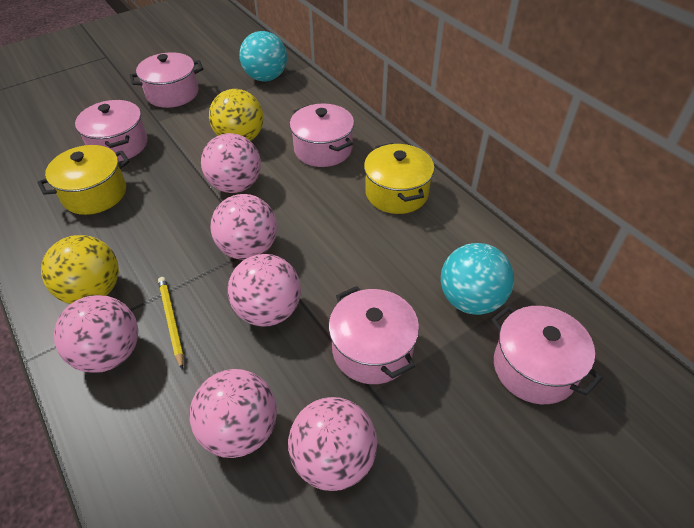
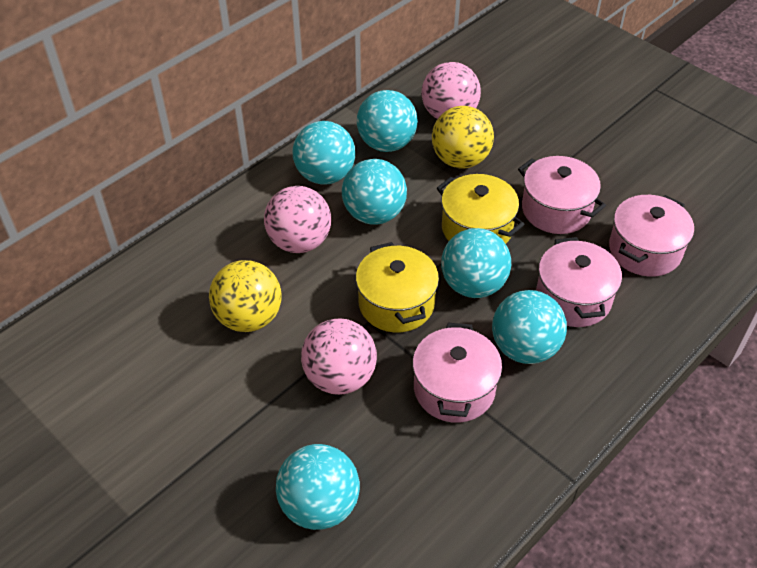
pink ball: 6 -> 3
pink pot: 5 -> 4
turquoise ball: 2 -> 6
yellow pencil: 1 -> 0

